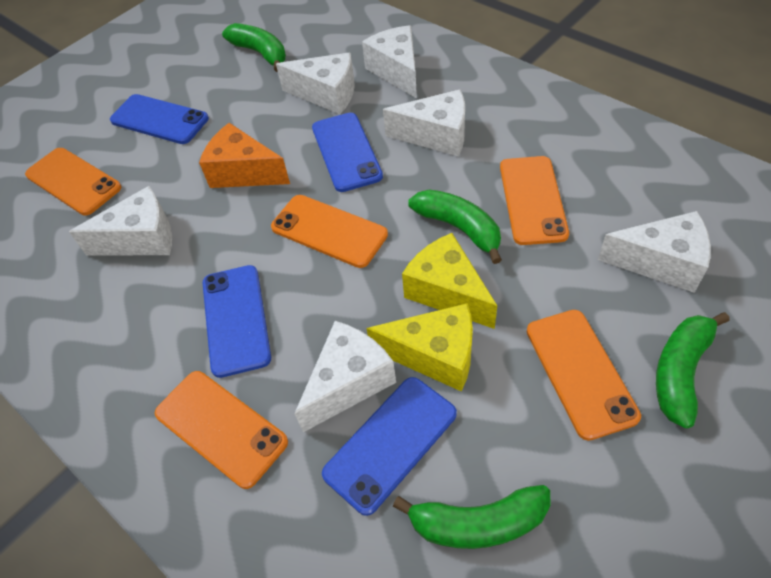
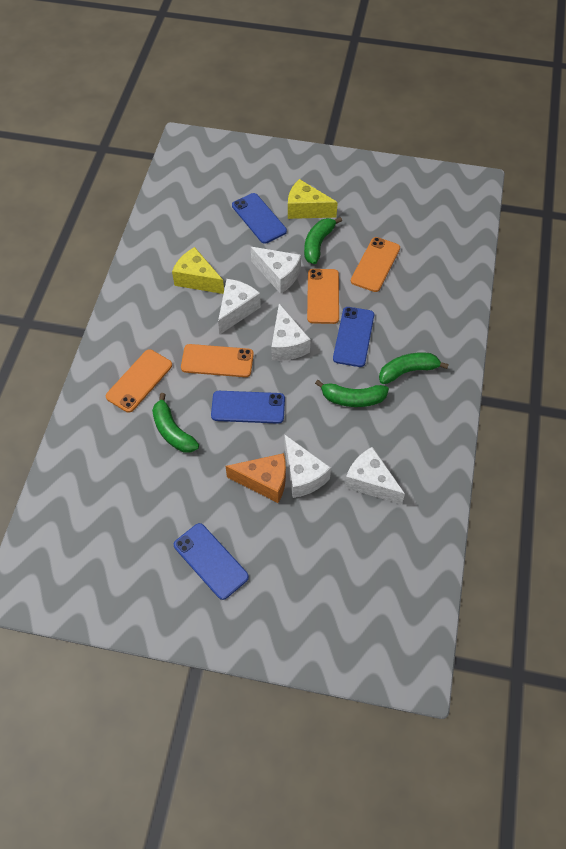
orange phone: 5 -> 4
white cheese: 6 -> 5

